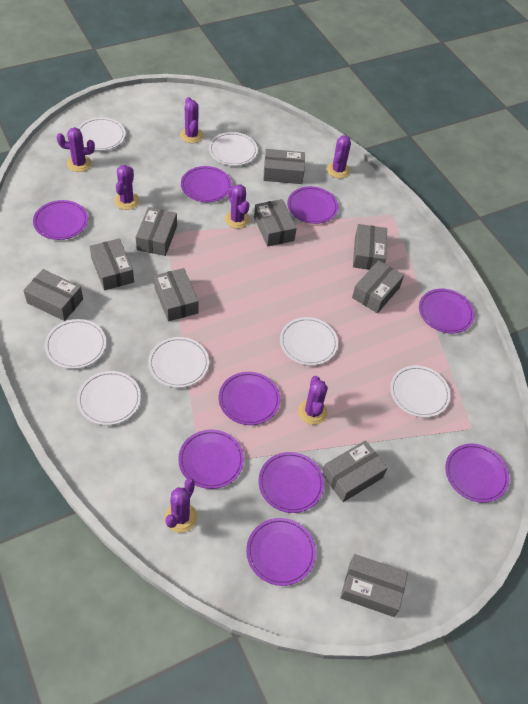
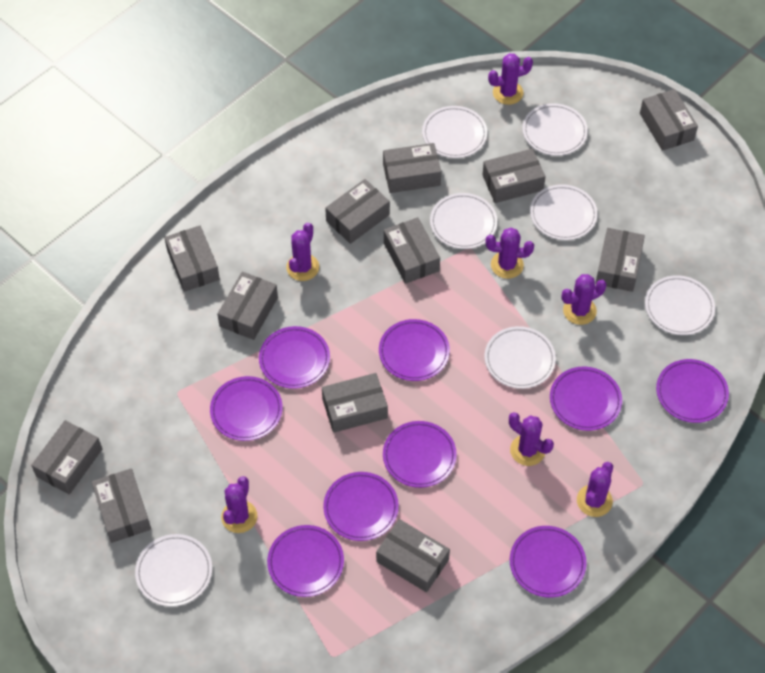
grey box: 10 -> 12

